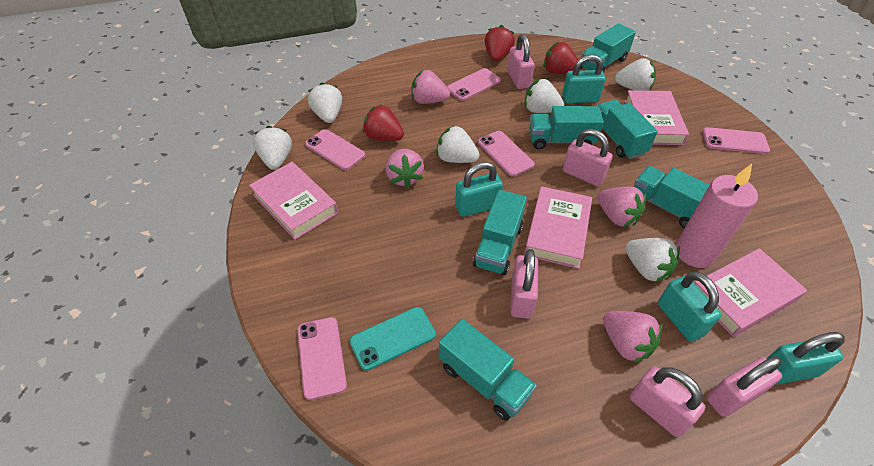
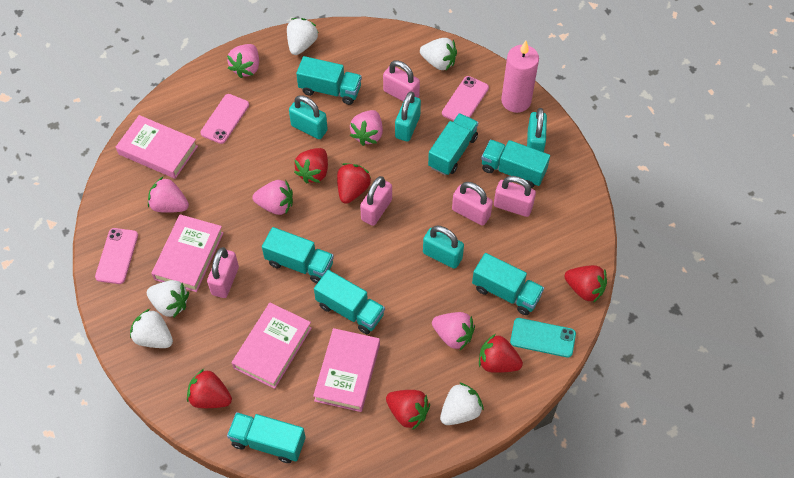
pink phone: 5 -> 3
pink strawberry: 4 -> 5
red strawberry: 3 -> 6
turquoise truck: 6 -> 7
white strawberry: 6 -> 5

